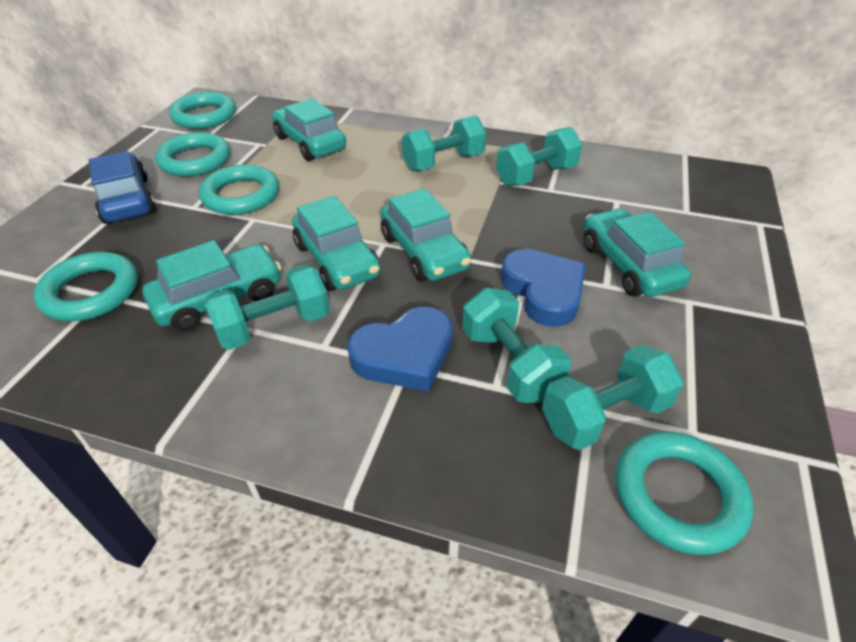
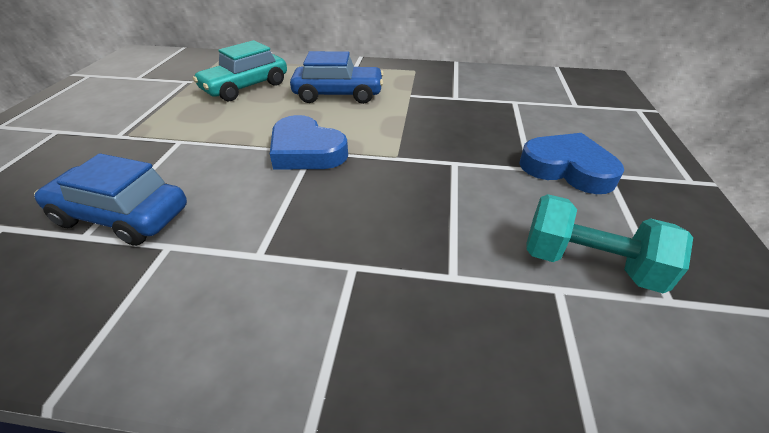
blue car: 1 -> 2
turquoise car: 5 -> 1
turquoise dumbbell: 5 -> 1
turquoise ring: 5 -> 0

